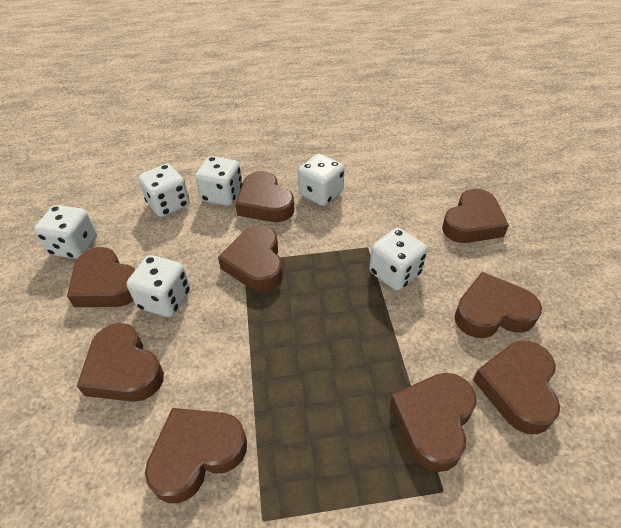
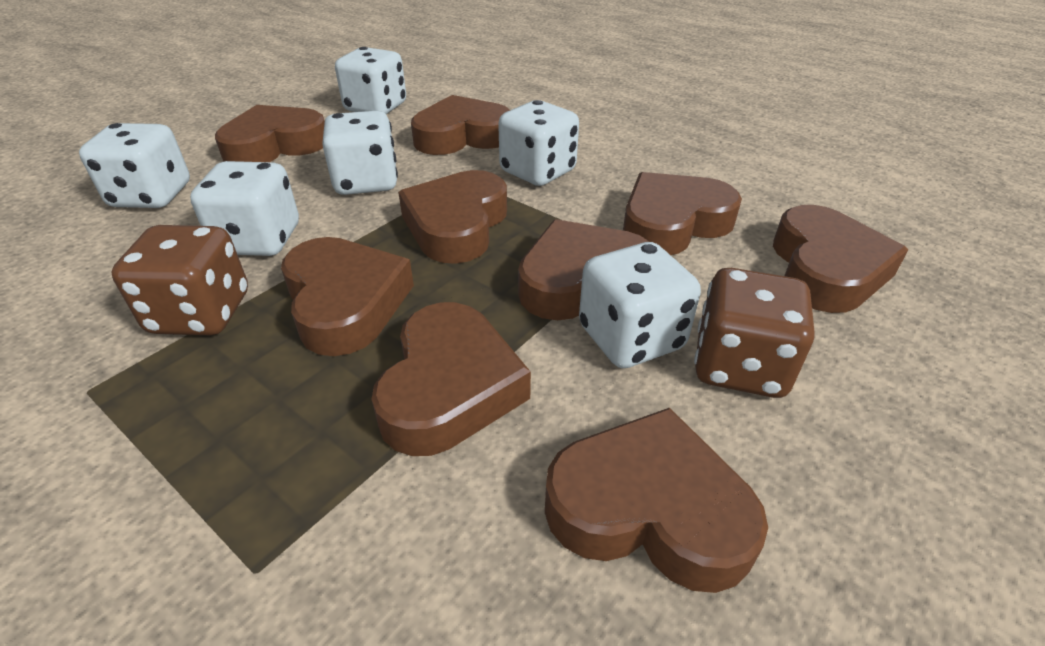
brown dice: 0 -> 2

